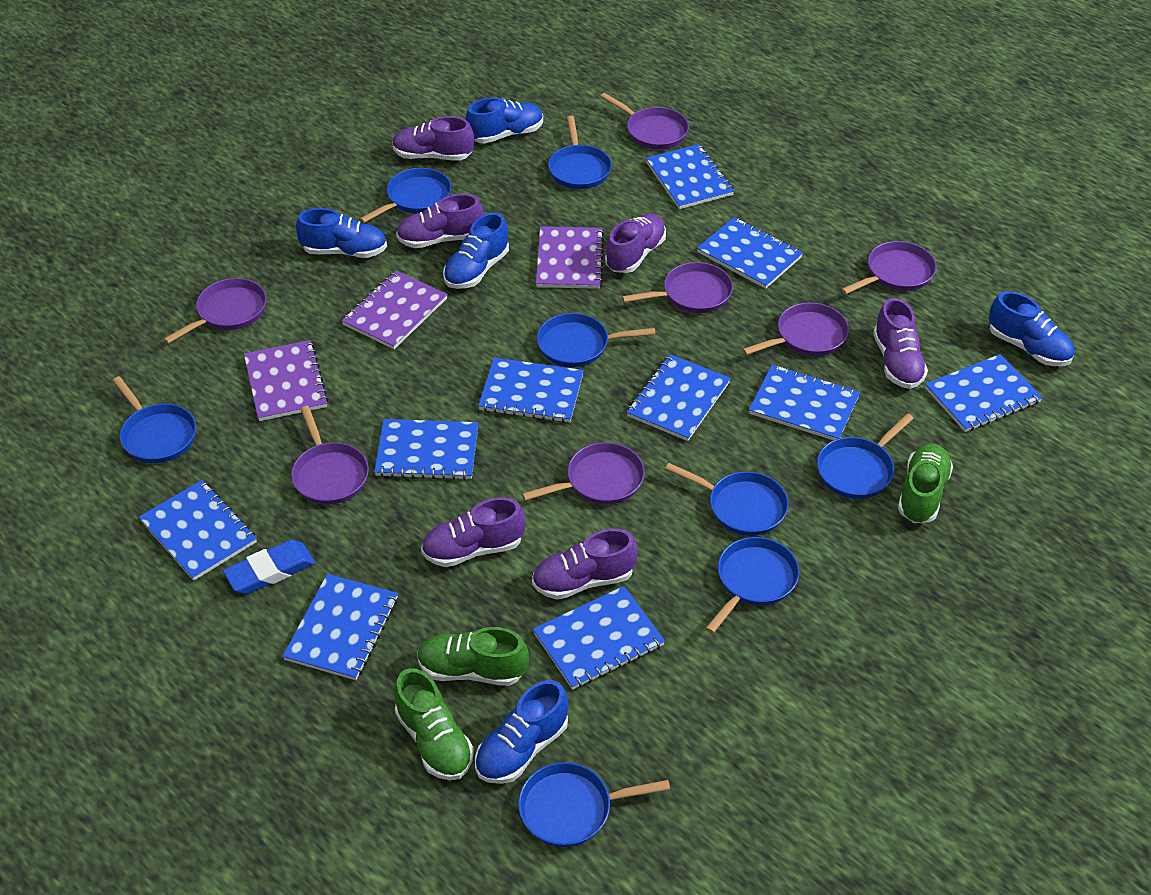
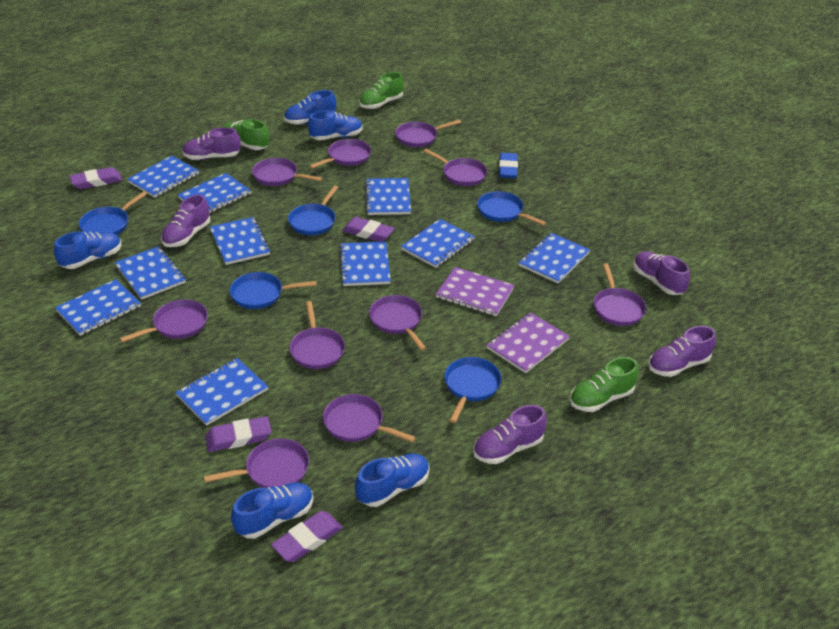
blue pan: 8 -> 5
purple eraser: 0 -> 4
purple notebook: 3 -> 2
purple pan: 7 -> 10
purple shoe: 6 -> 5

